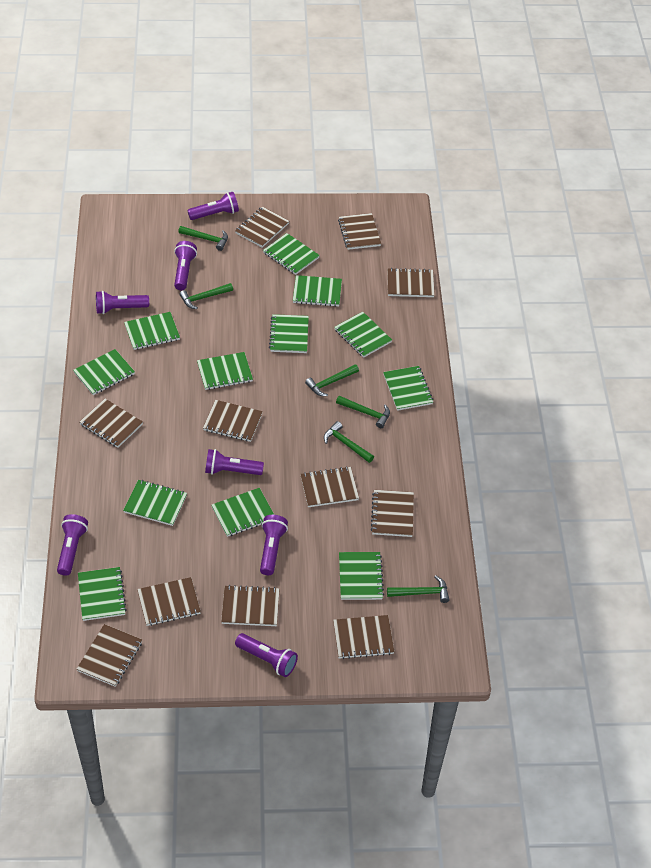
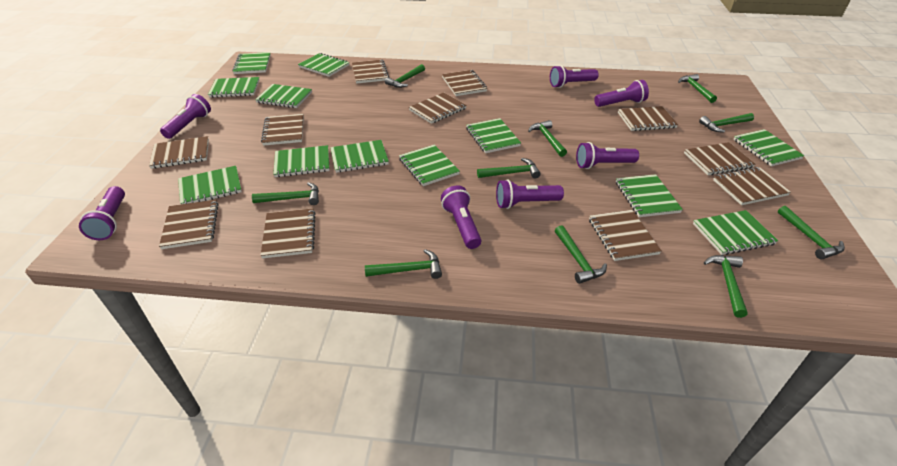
green hammer: 6 -> 10

